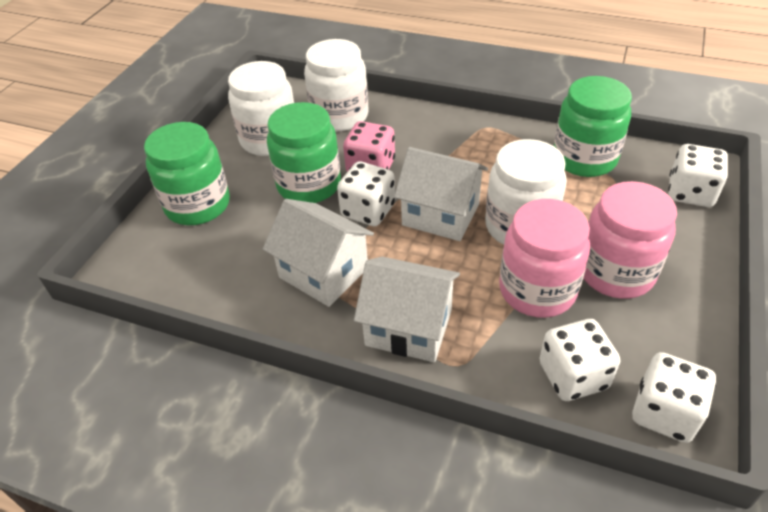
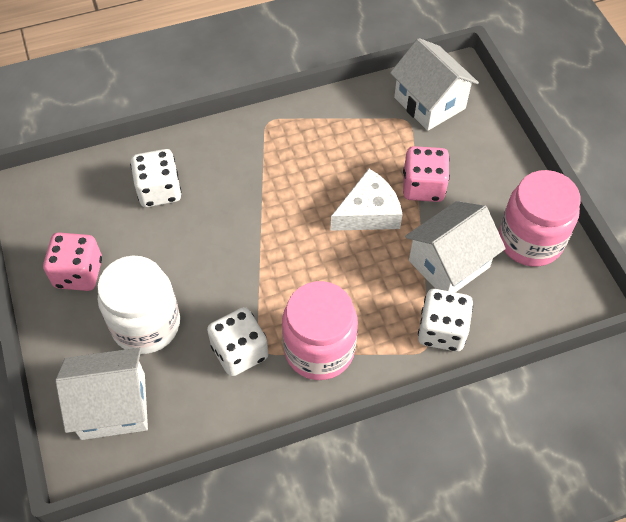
green jar: 3 -> 0
pink dice: 1 -> 2
white cheese: 0 -> 1
white dice: 4 -> 3
white jar: 3 -> 1

